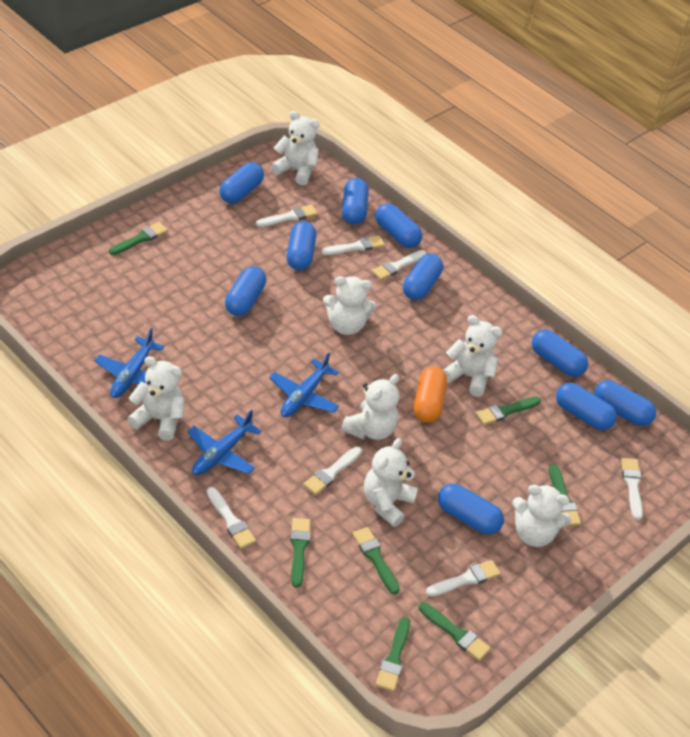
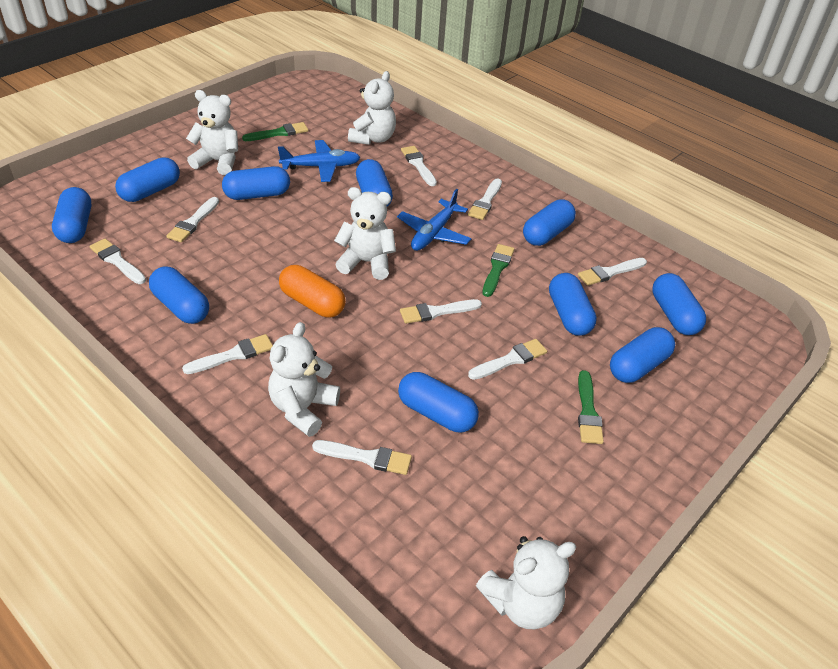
blue plane: 3 -> 2
green brush: 7 -> 3
white brush: 7 -> 9
white teddy bear: 7 -> 5

